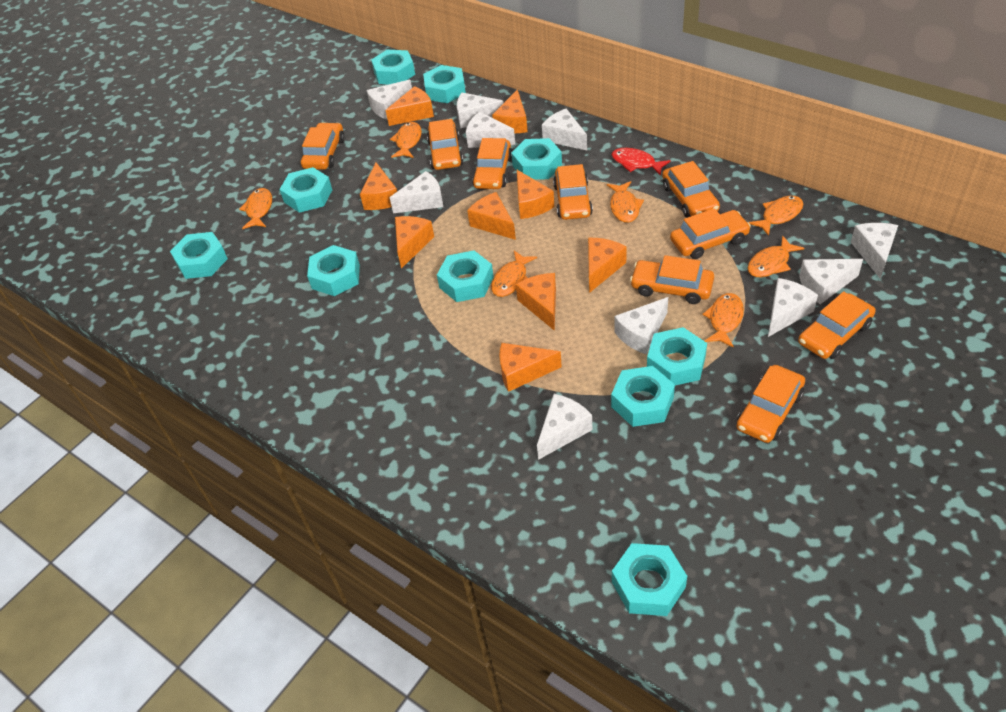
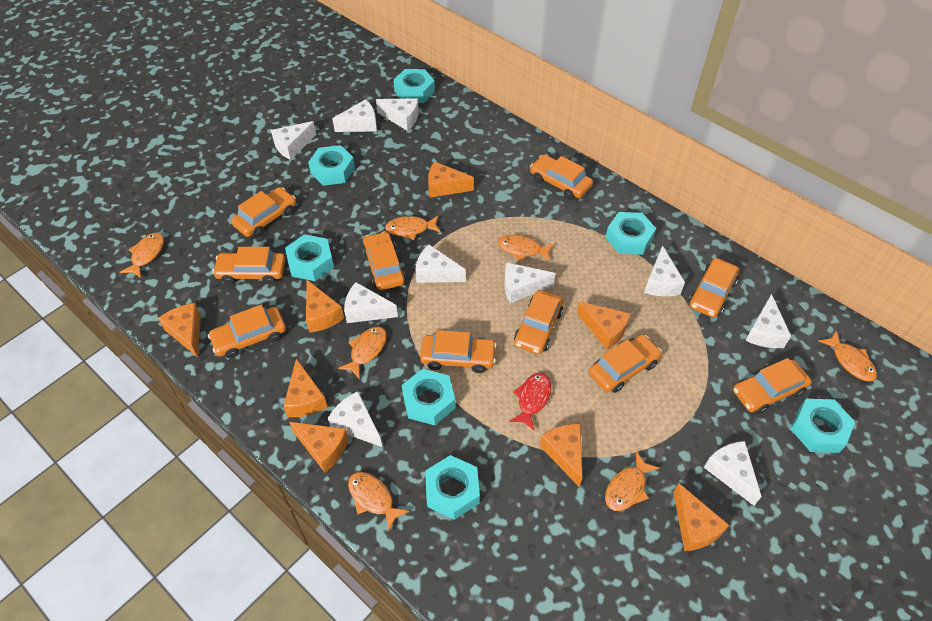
orange car: 9 -> 10
orange cheese: 9 -> 8
turquoise nut: 10 -> 7

